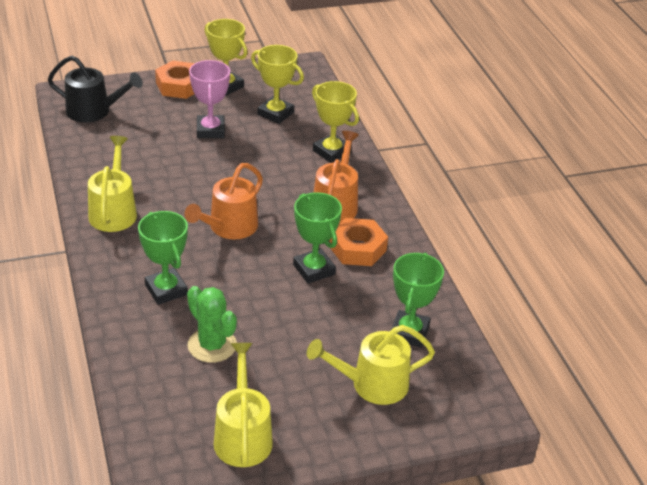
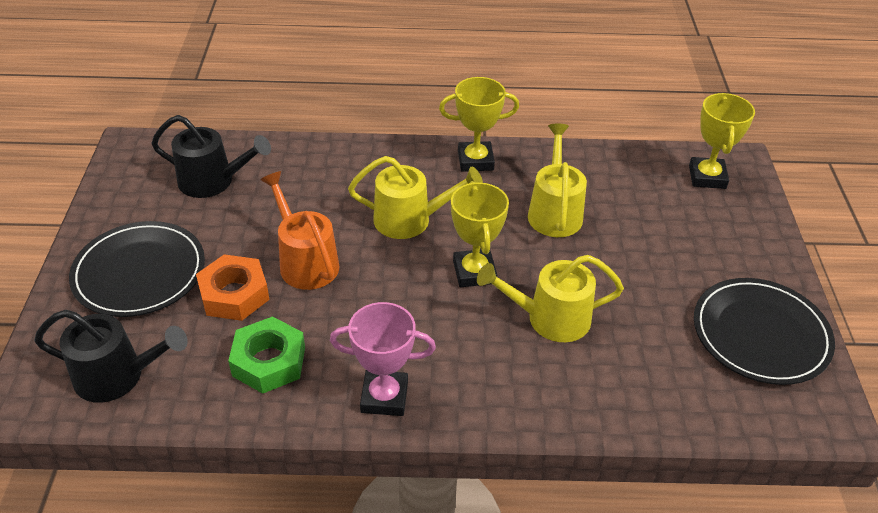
black plate: 0 -> 2
black watering can: 1 -> 2
green cactus: 1 -> 0
green nut: 0 -> 1
green trophy: 3 -> 0
orange nut: 2 -> 1
orange watering can: 2 -> 1

